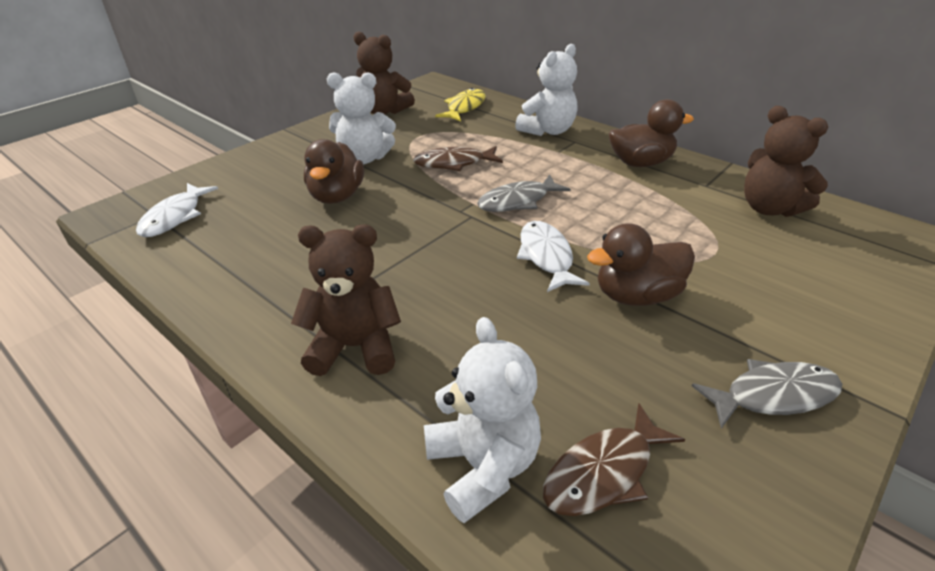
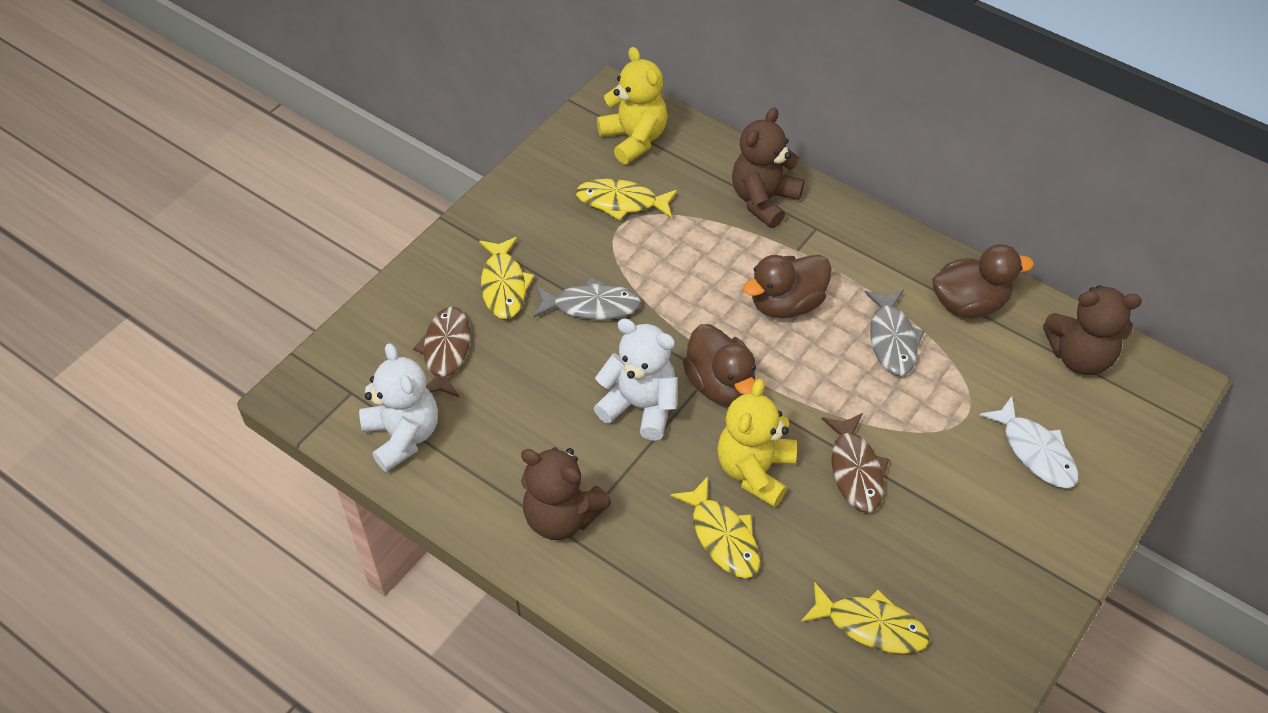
white fish: 2 -> 1
white teddy bear: 3 -> 2
yellow fish: 1 -> 4
yellow teddy bear: 0 -> 2

